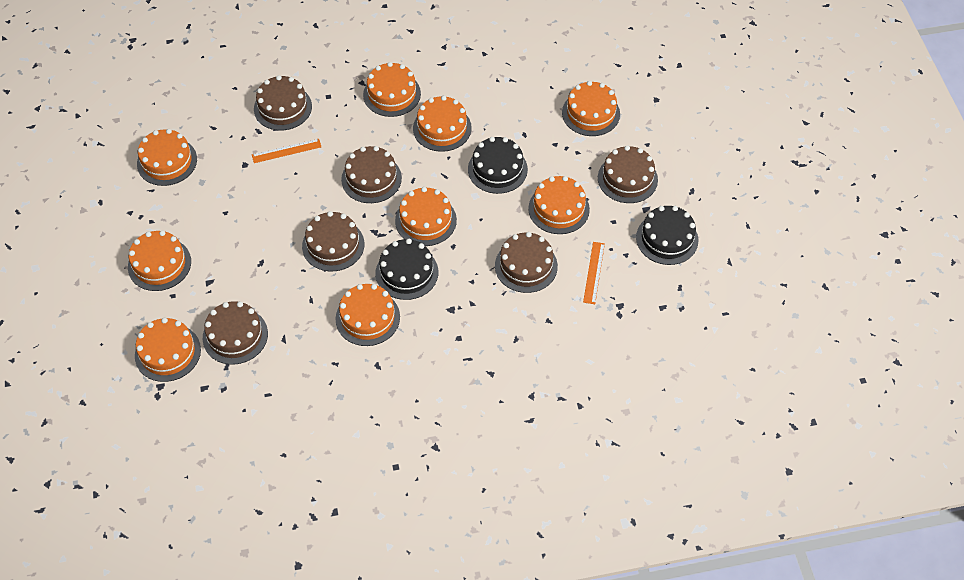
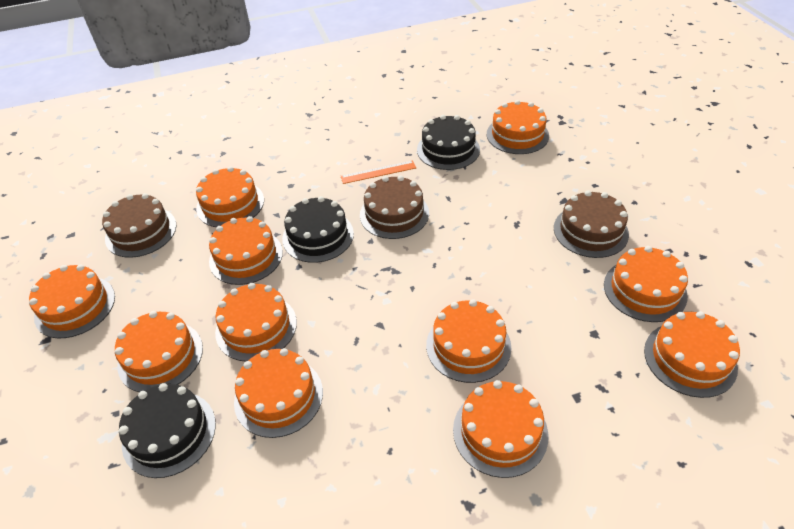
brown cake: 6 -> 3
orange cake: 9 -> 11
orange ruler: 2 -> 1

